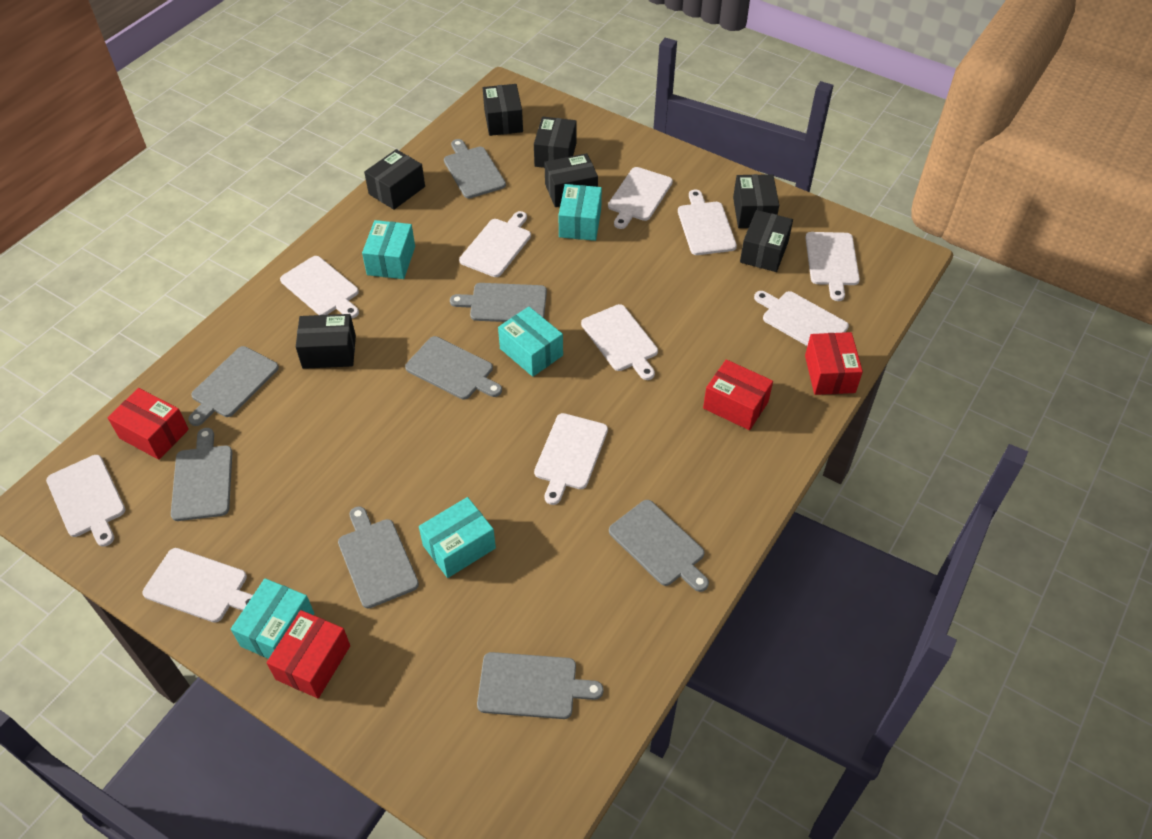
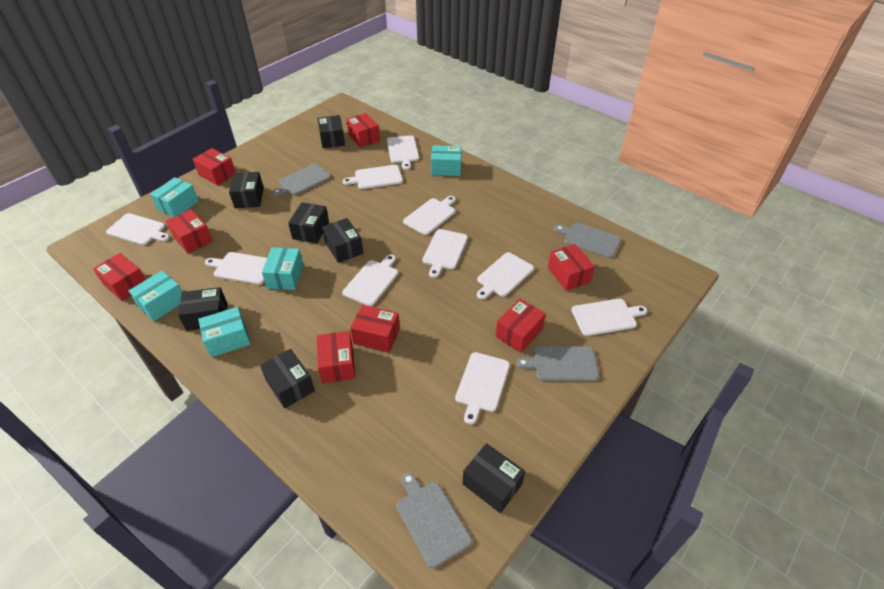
grey cutting board: 8 -> 4
red box: 4 -> 8

